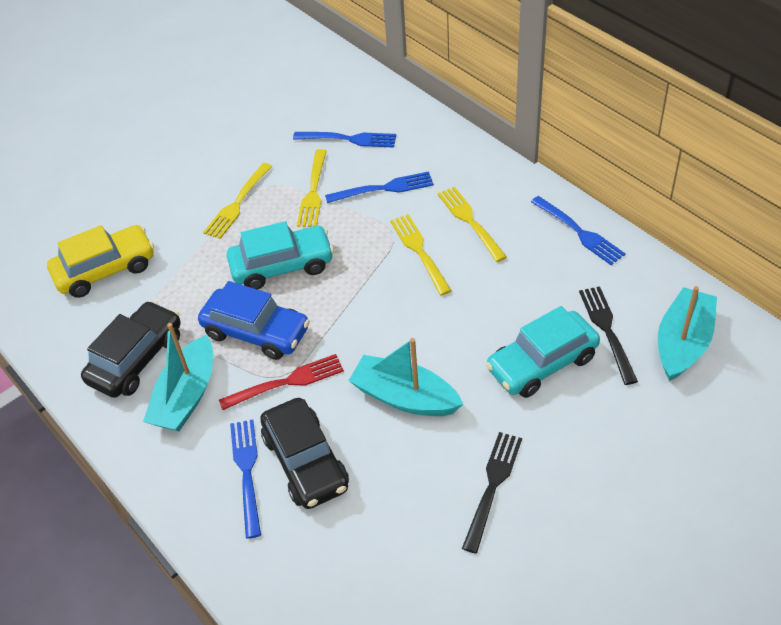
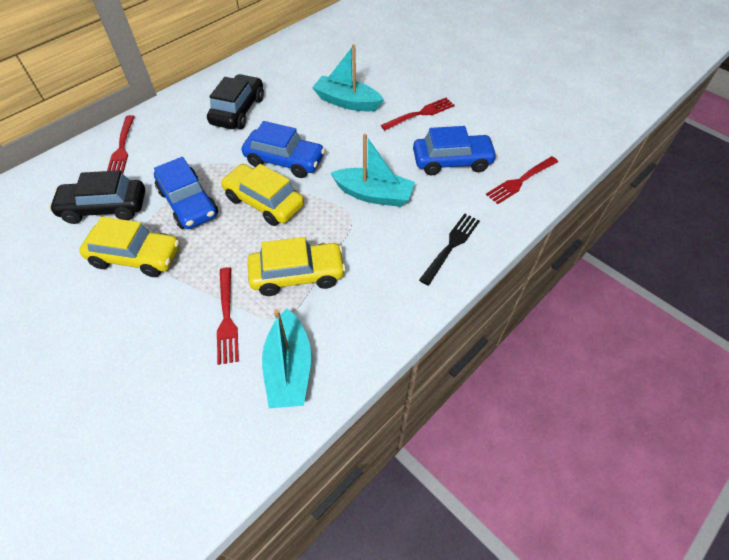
black fork: 2 -> 1
blue car: 1 -> 3
blue fork: 4 -> 0
red fork: 1 -> 4
turquoise car: 2 -> 0
yellow car: 1 -> 3
yellow fork: 4 -> 0

